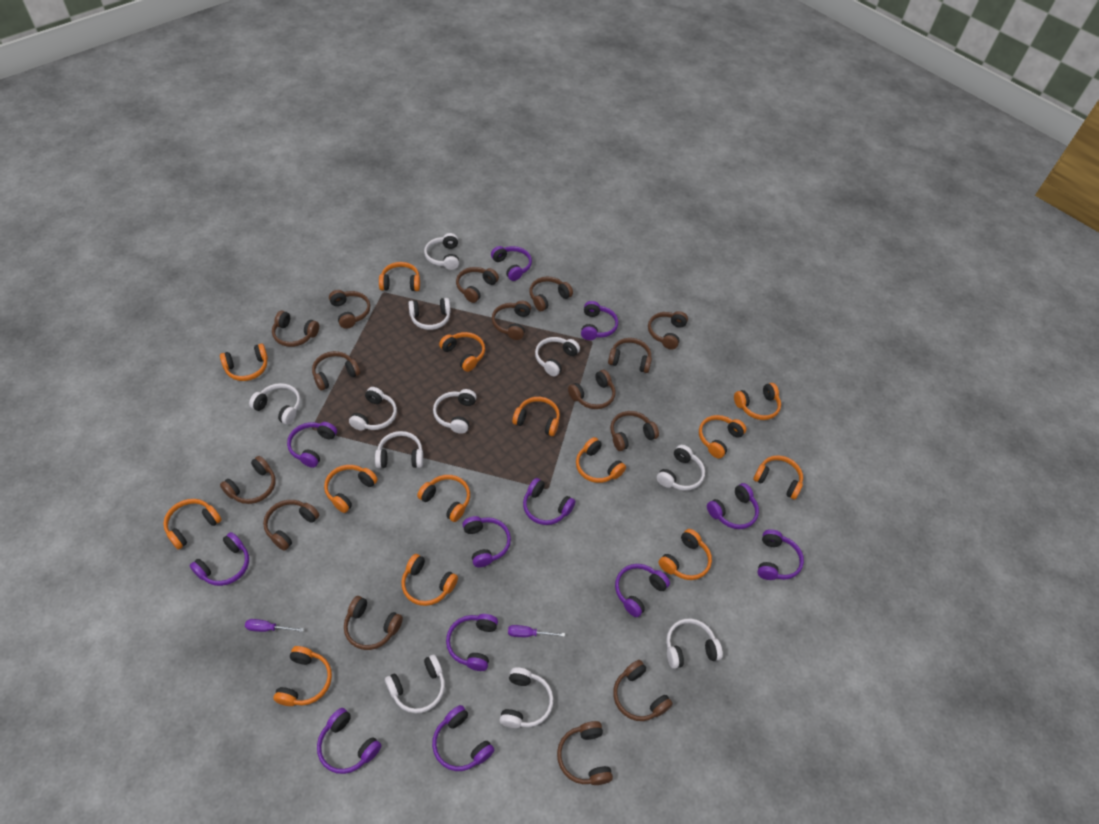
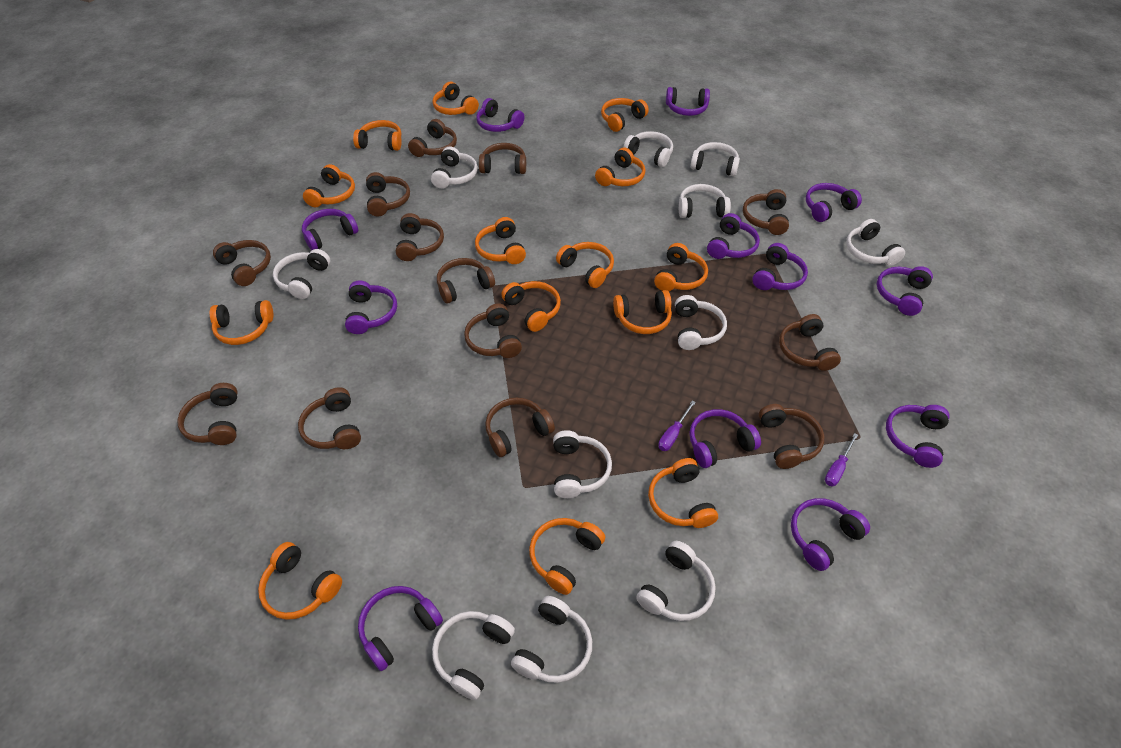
brown headphones: 15 -> 13

